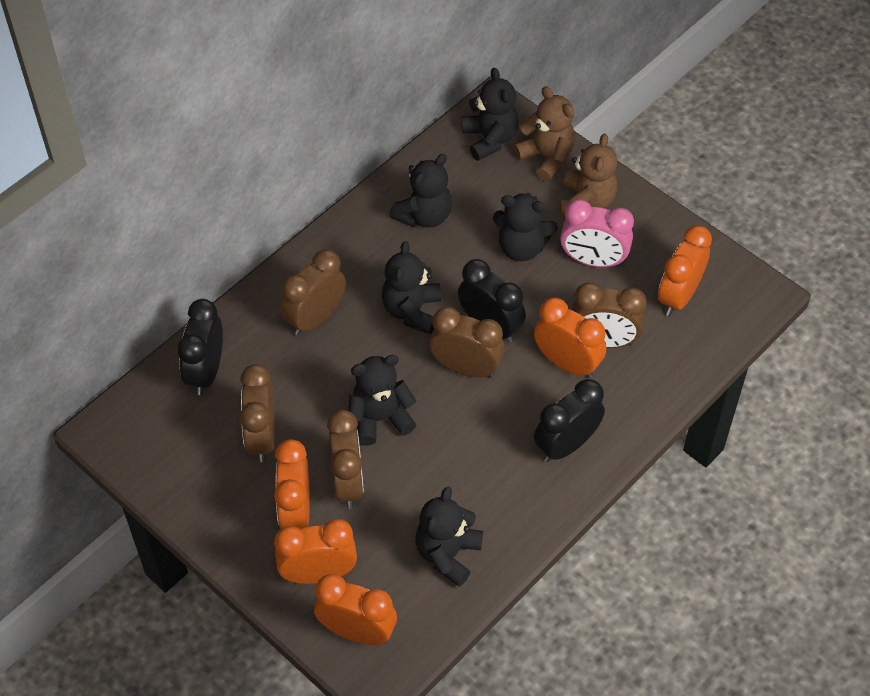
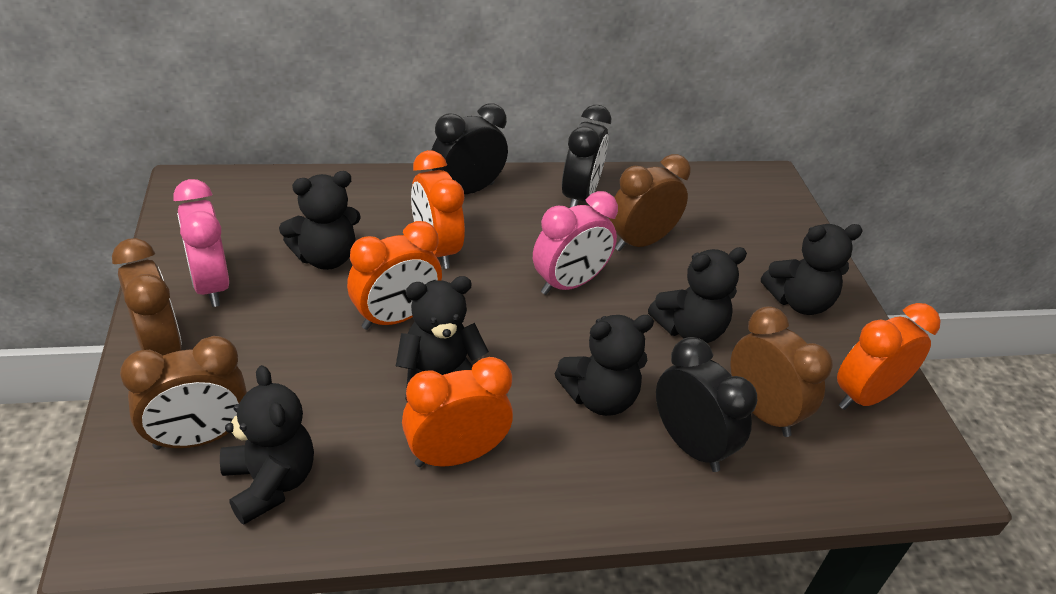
brown clock: 5 -> 4
brown teddy bear: 2 -> 0
orange clock: 5 -> 4
pink clock: 1 -> 2

